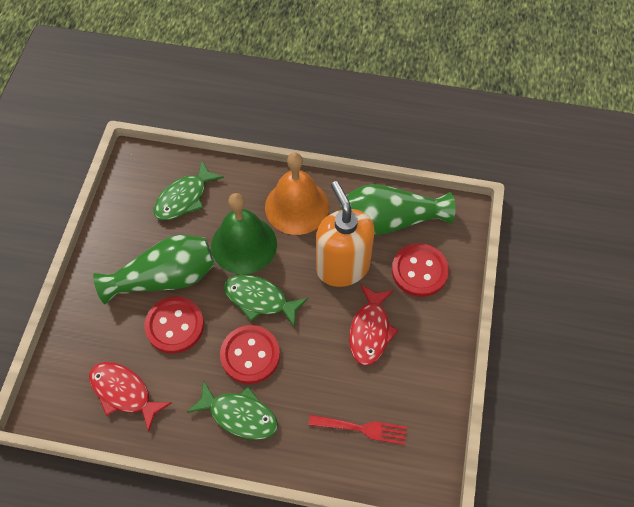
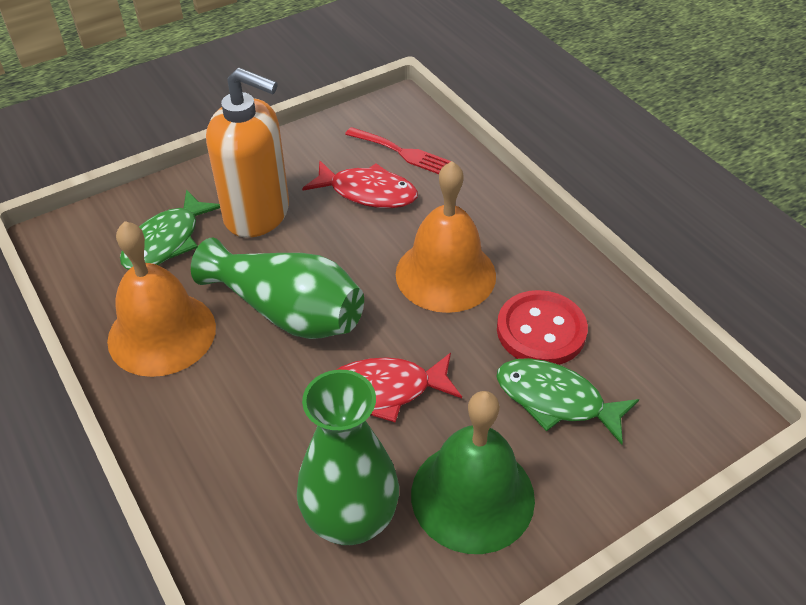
green fish: 3 -> 2
orange bell: 1 -> 2
red button: 3 -> 1

